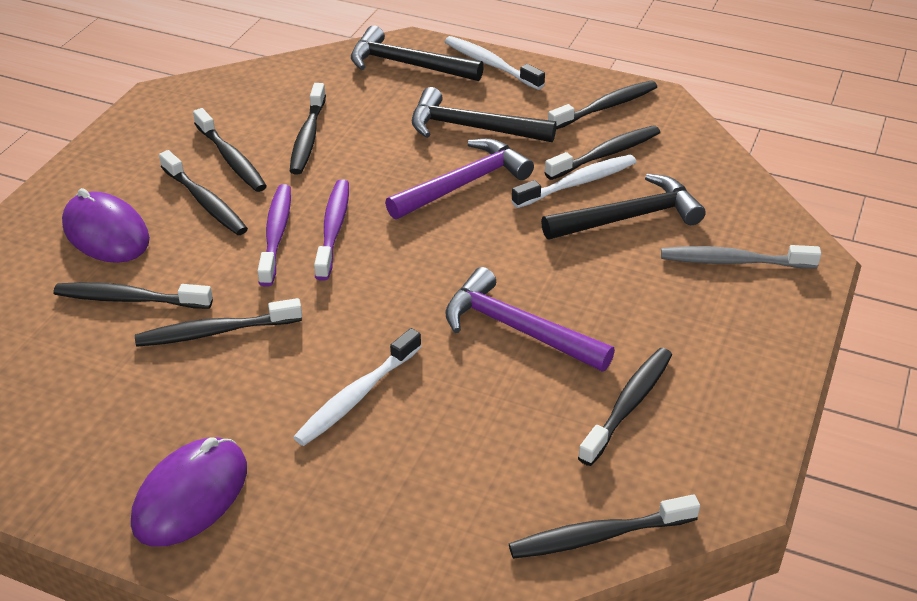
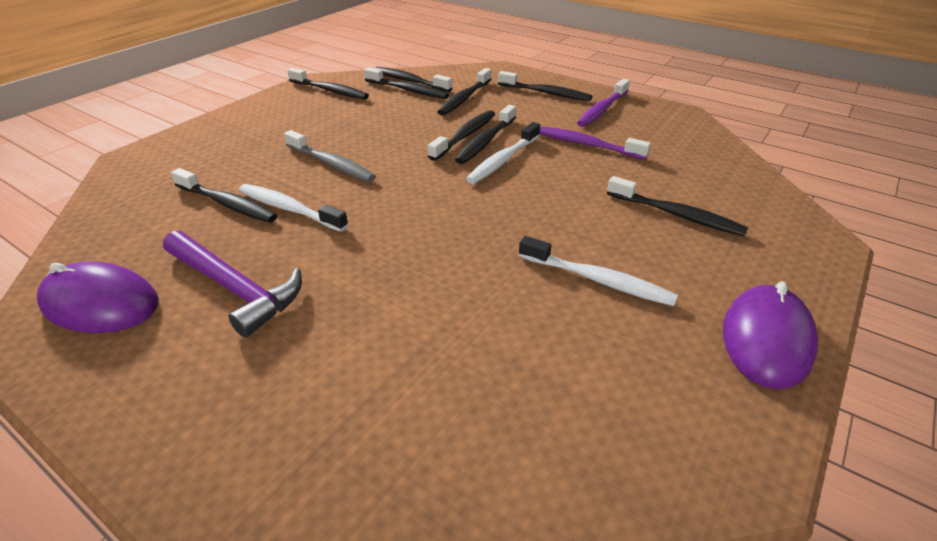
black hammer: 3 -> 0
purple hammer: 2 -> 1

